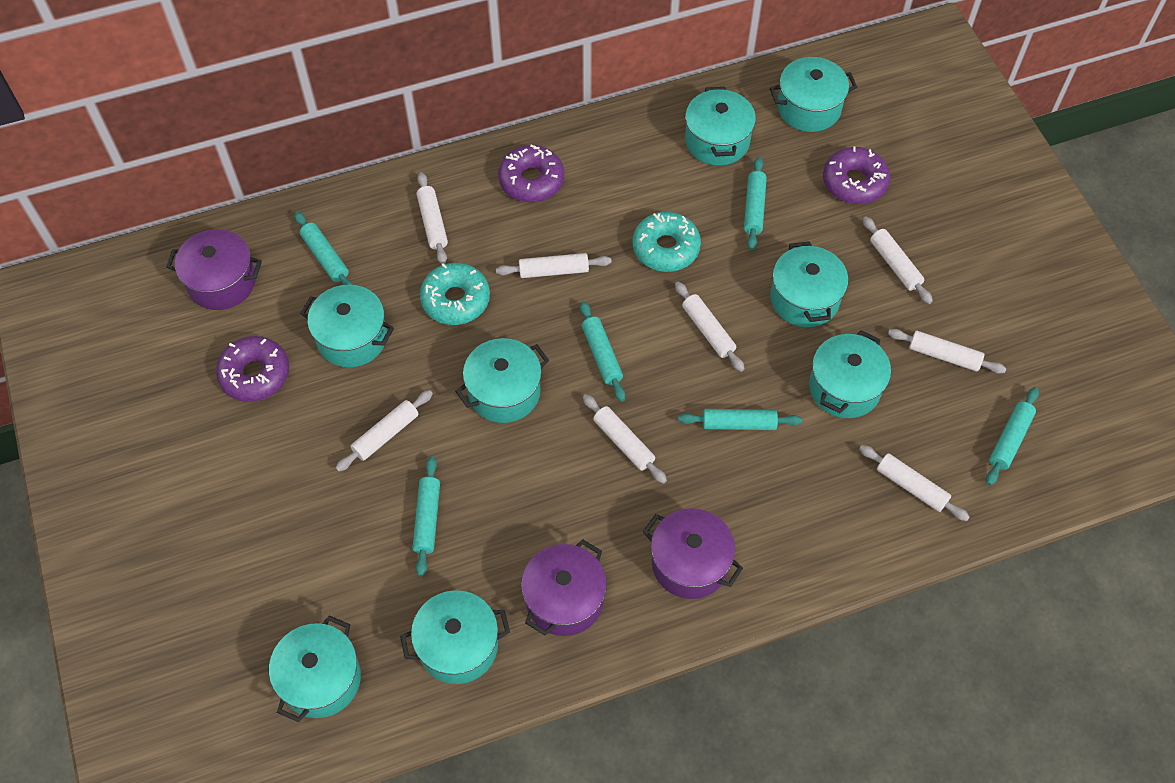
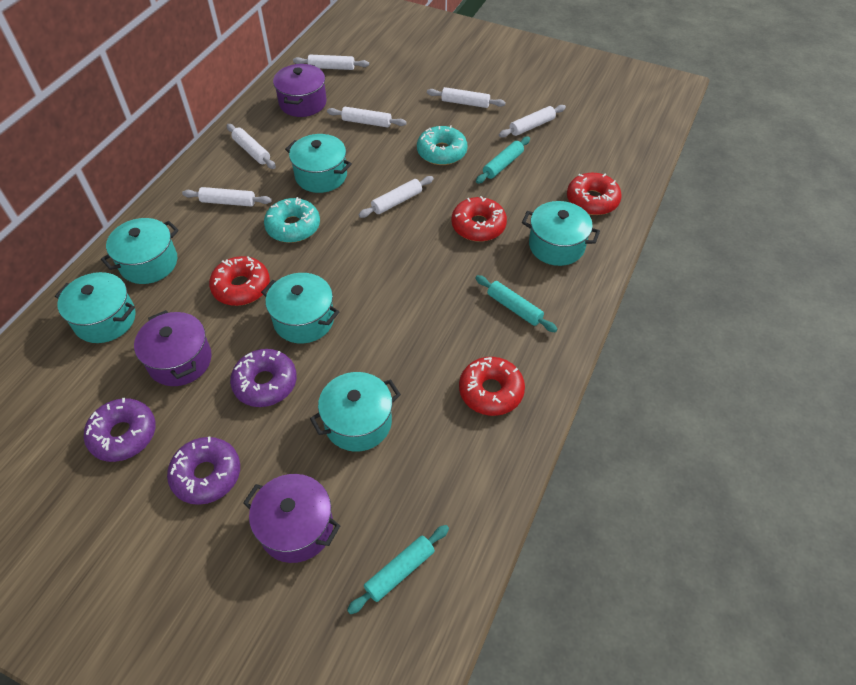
red donut: 0 -> 4
turquoise pot: 8 -> 6
turquoise rolling pin: 6 -> 3
white rolling pin: 8 -> 7

